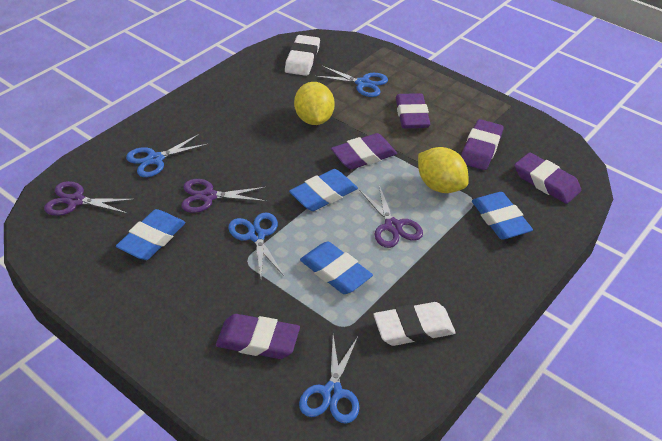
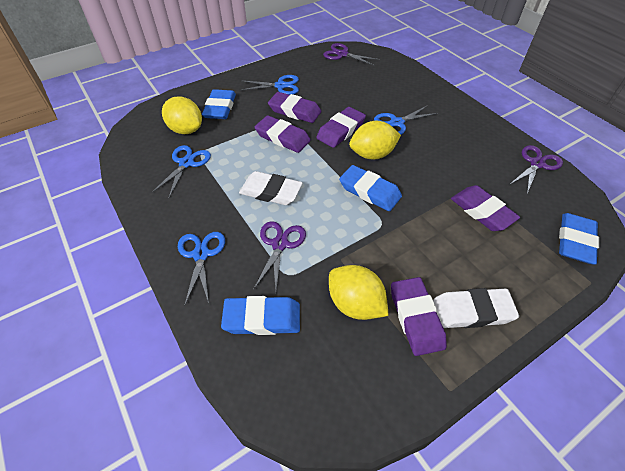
yellow lemon: 2 -> 3

